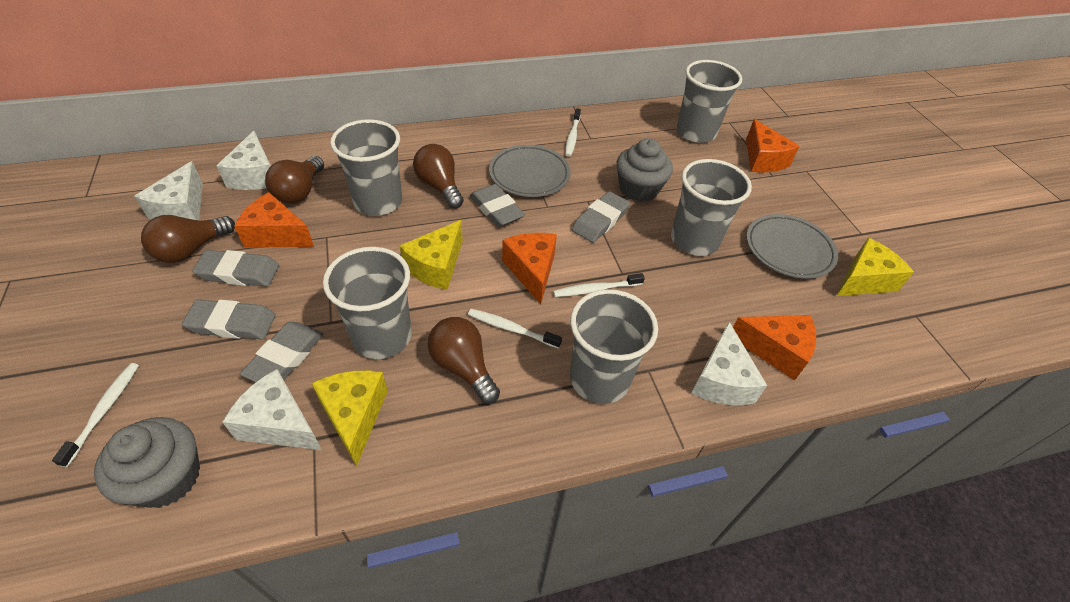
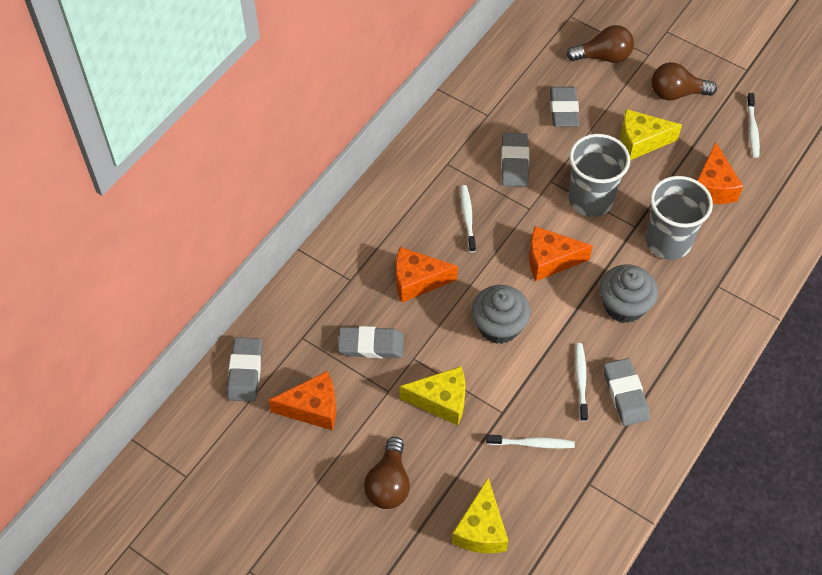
brown light bulb: 4 -> 3
grey cup: 5 -> 2
grey plate: 2 -> 0
white cheese: 4 -> 0

